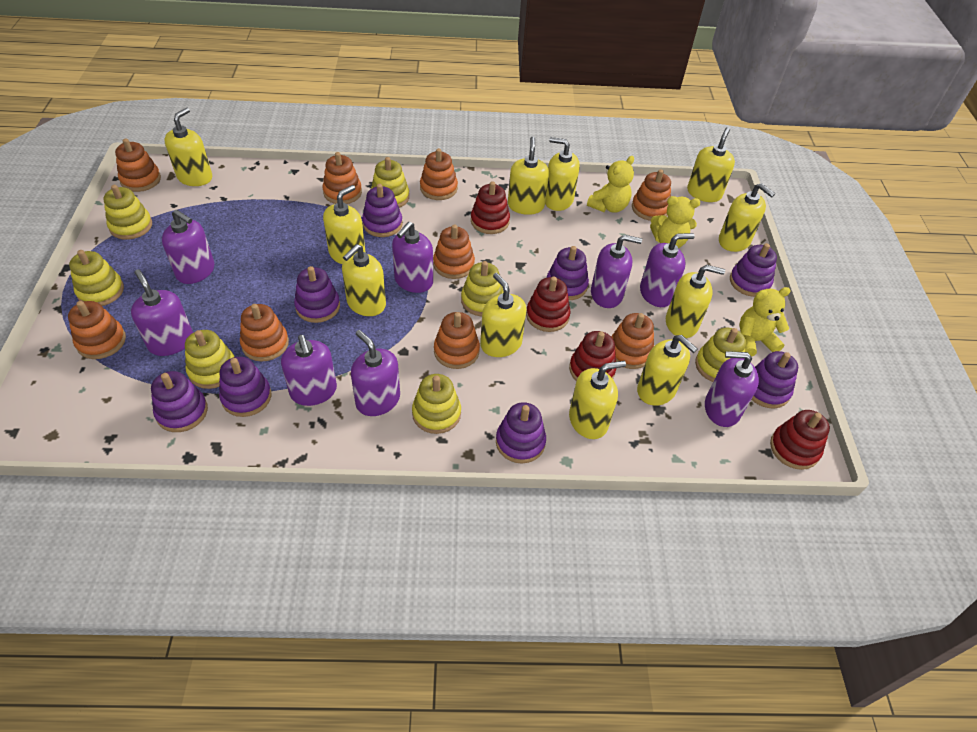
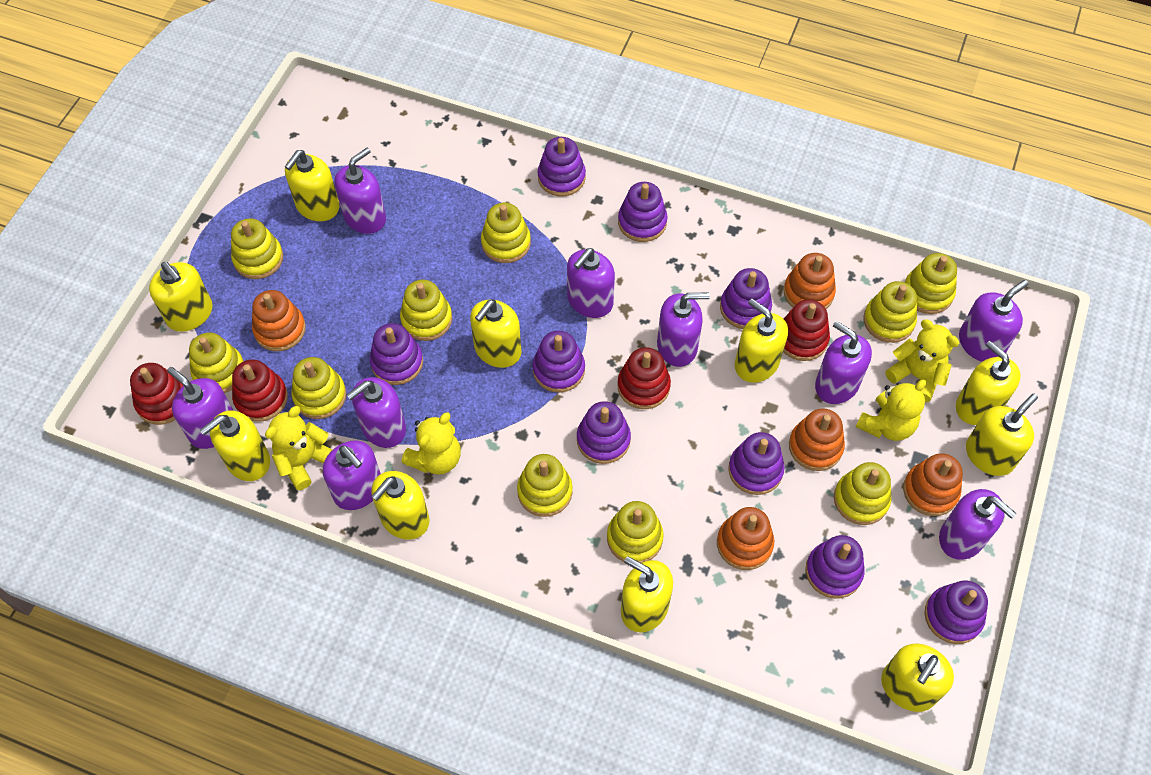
orange stacking toy: 9 -> 5
purple soap dispenser: 8 -> 9
purple stacking toy: 8 -> 9
yellow soap dispenser: 11 -> 10
yellow stacking toy: 7 -> 10
yellow teddy bear: 3 -> 4

